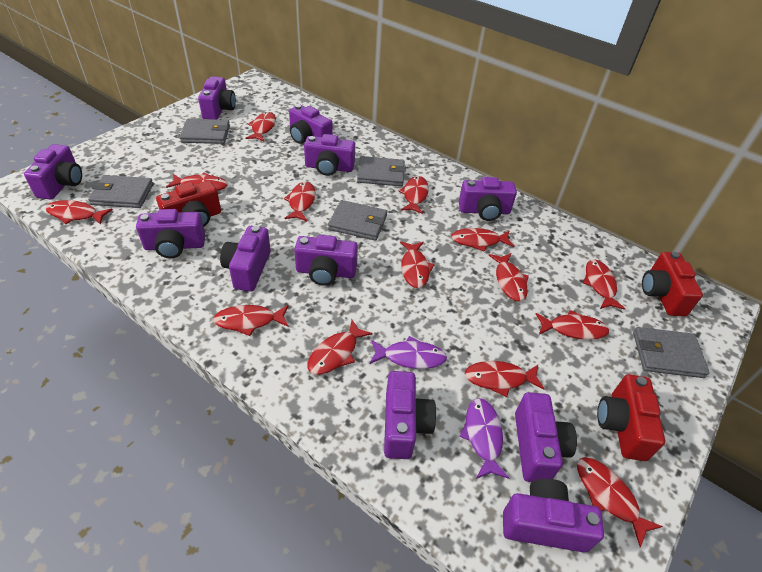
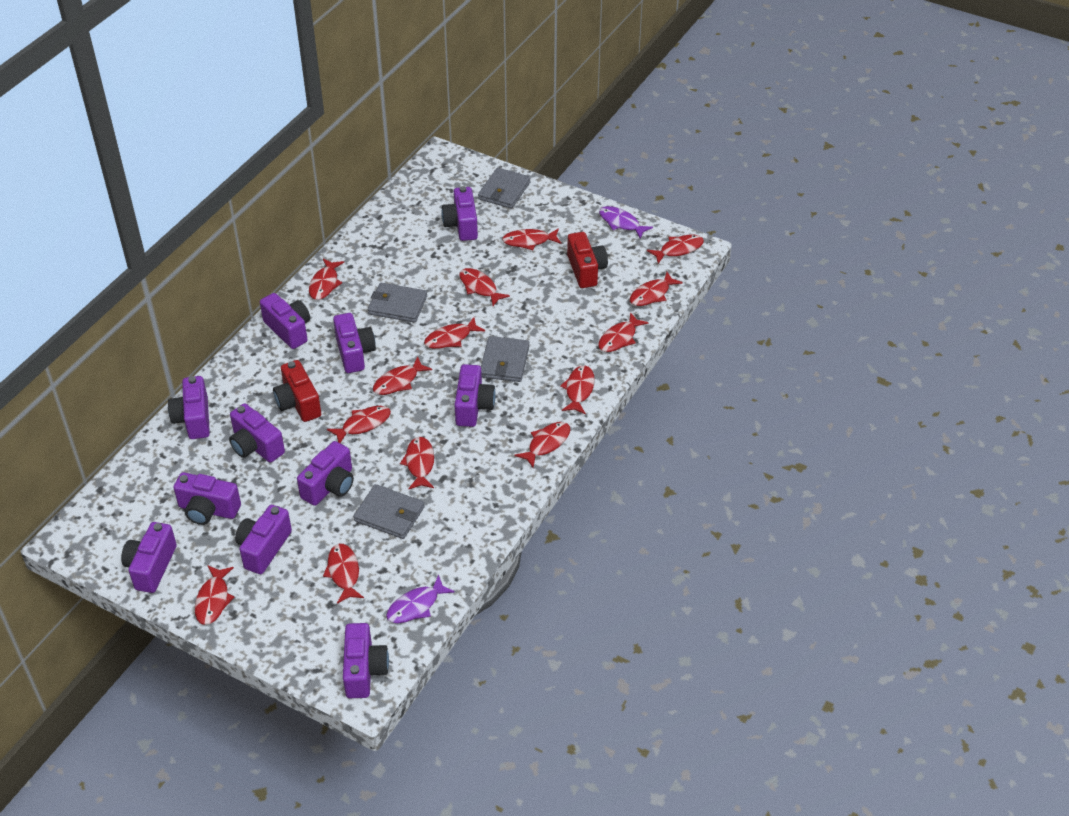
grey wallet: 5 -> 4
red camera: 3 -> 2

